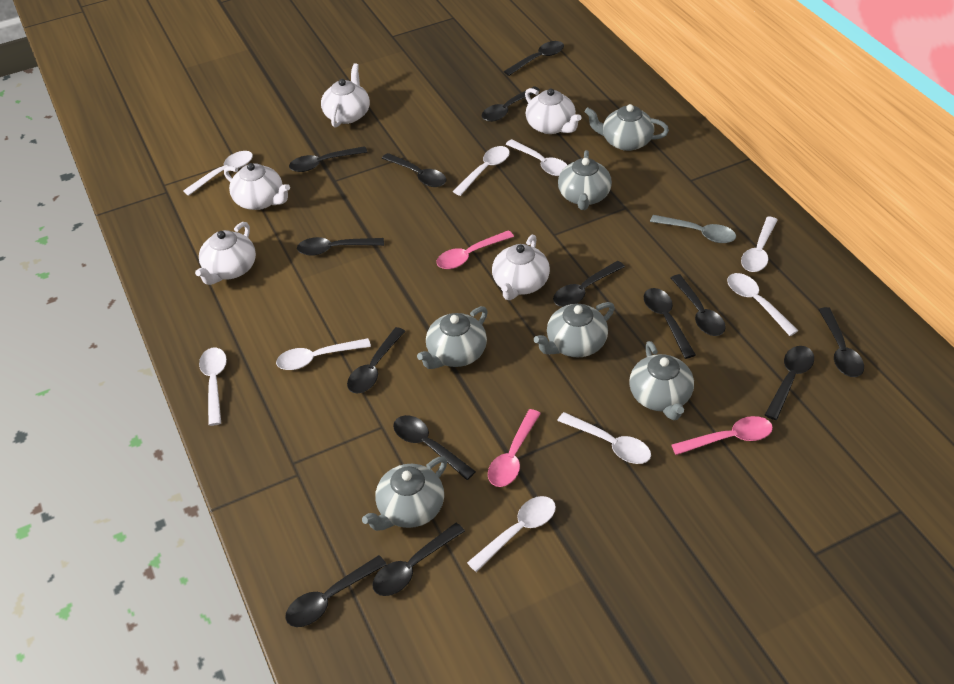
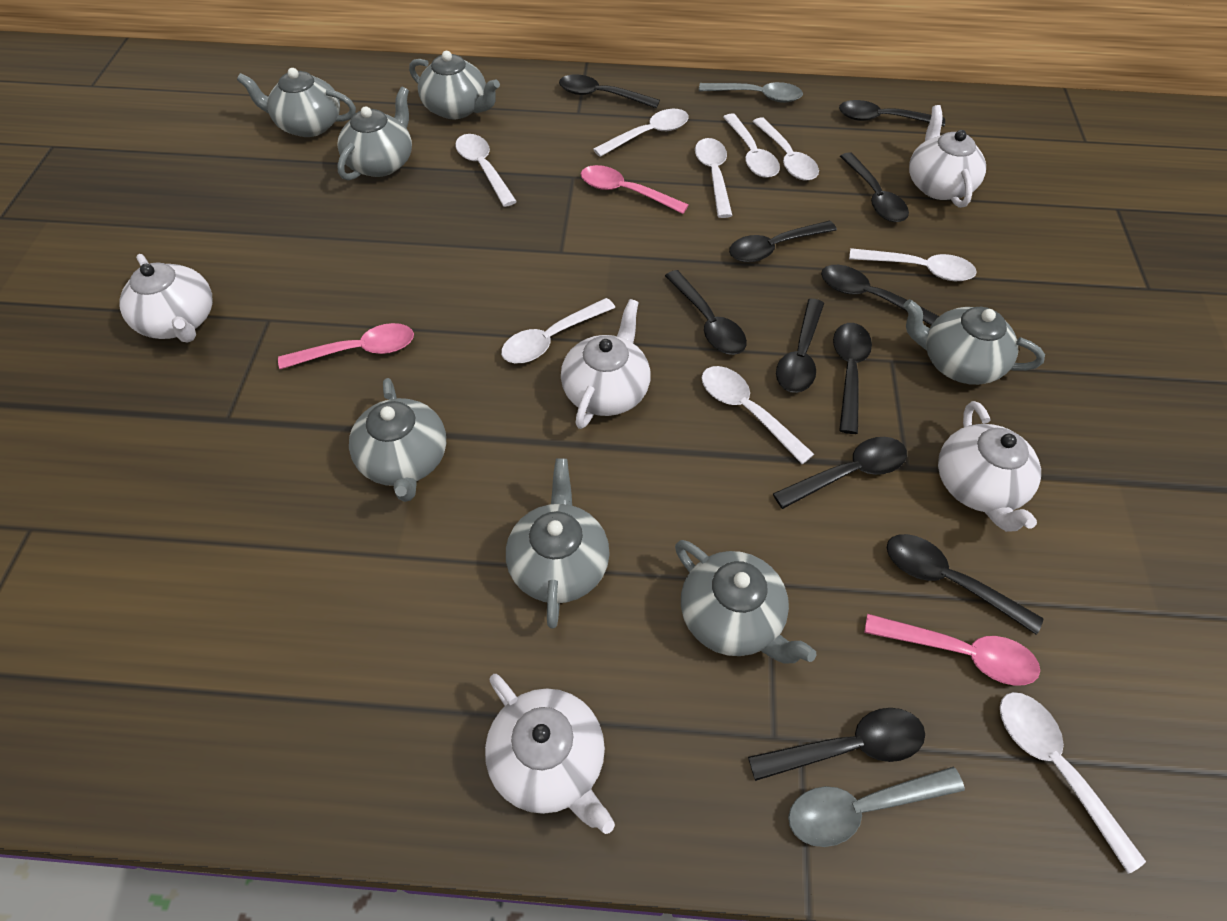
black spoon: 14 -> 11
grey spoon: 1 -> 2
grey teapot: 6 -> 7

